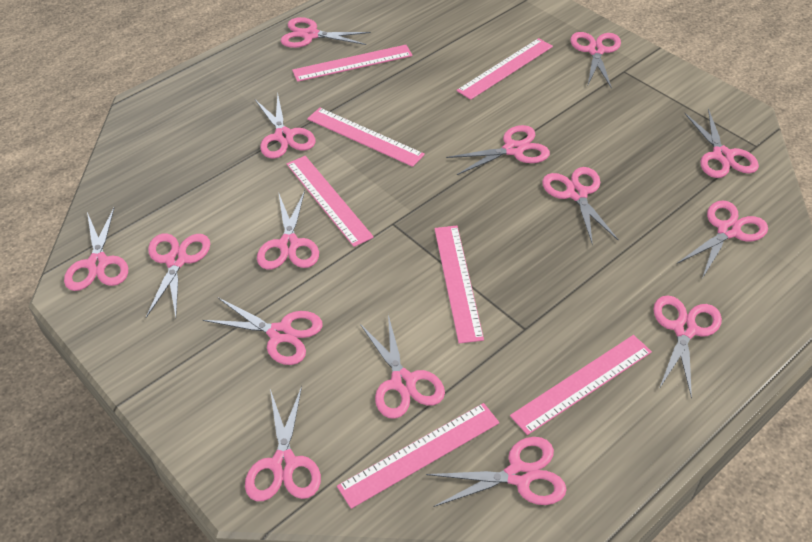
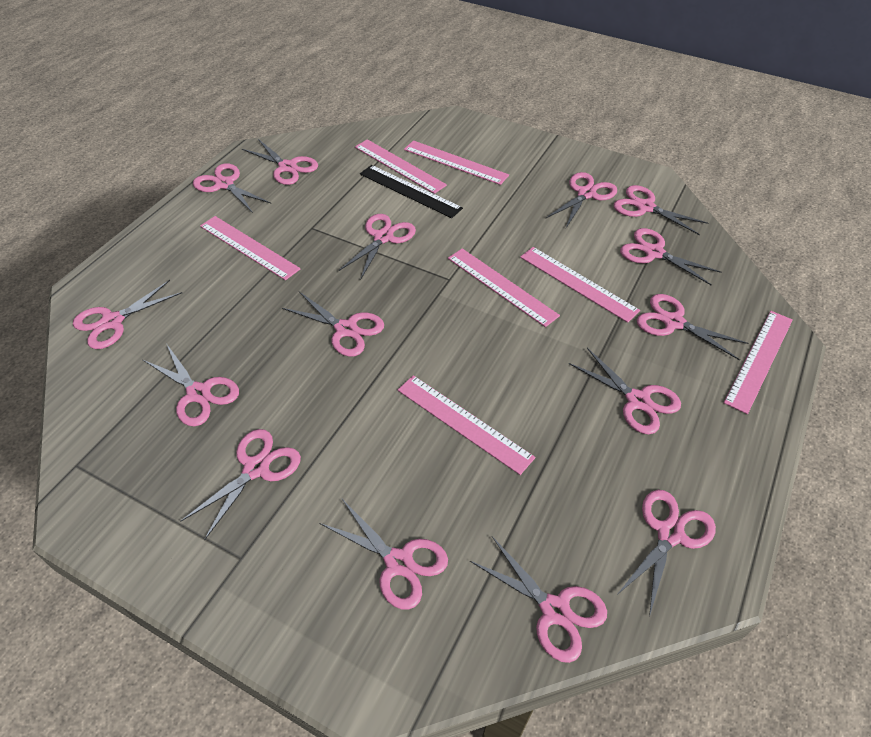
black ruler: 0 -> 1

